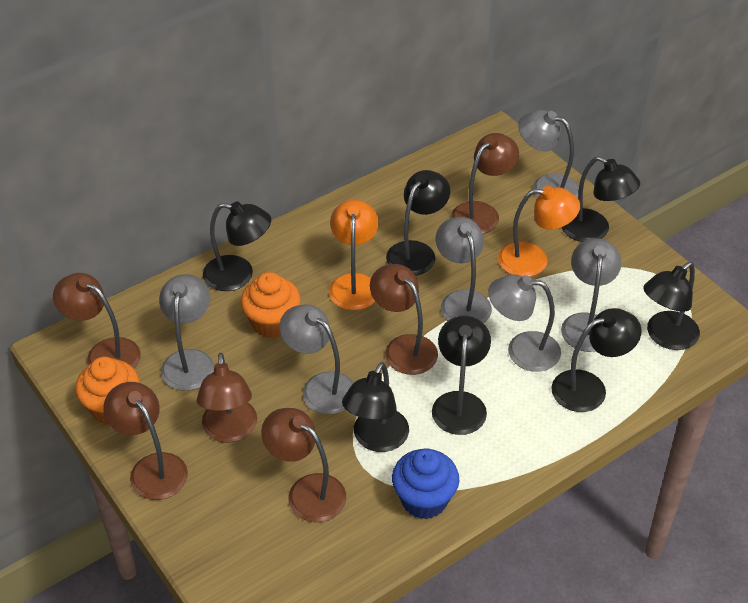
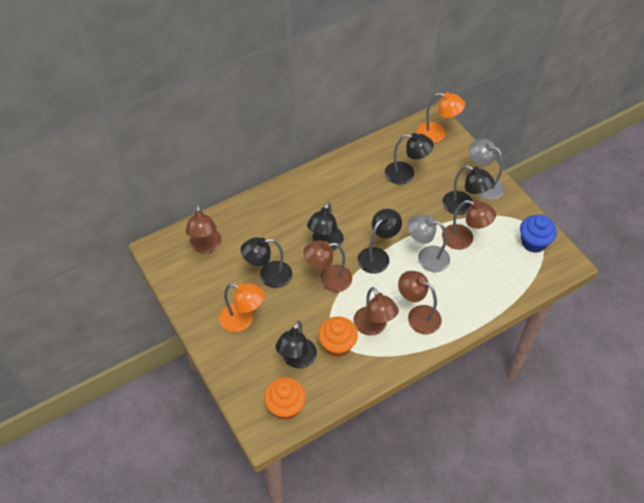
black lamp: 7 -> 6
brown lamp: 6 -> 5
grey lamp: 6 -> 2

